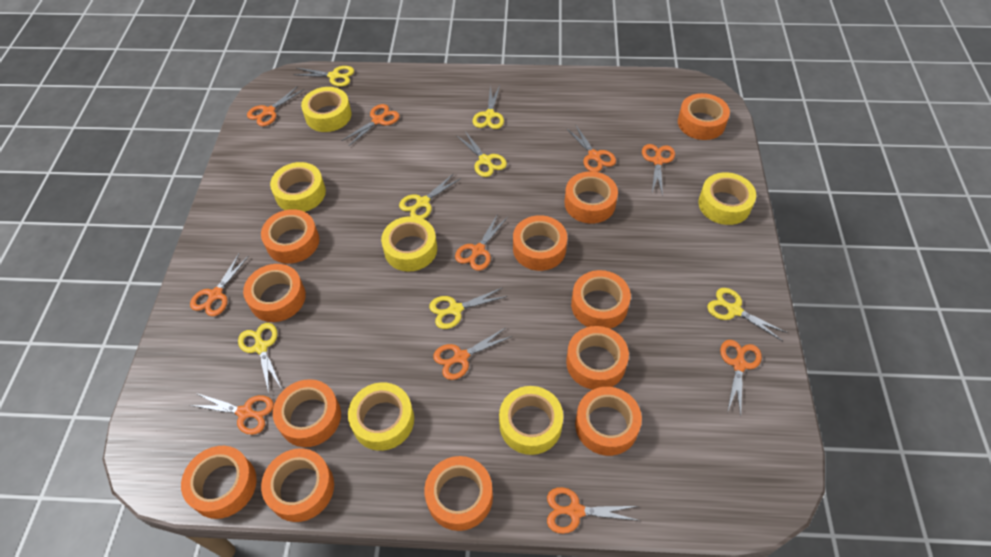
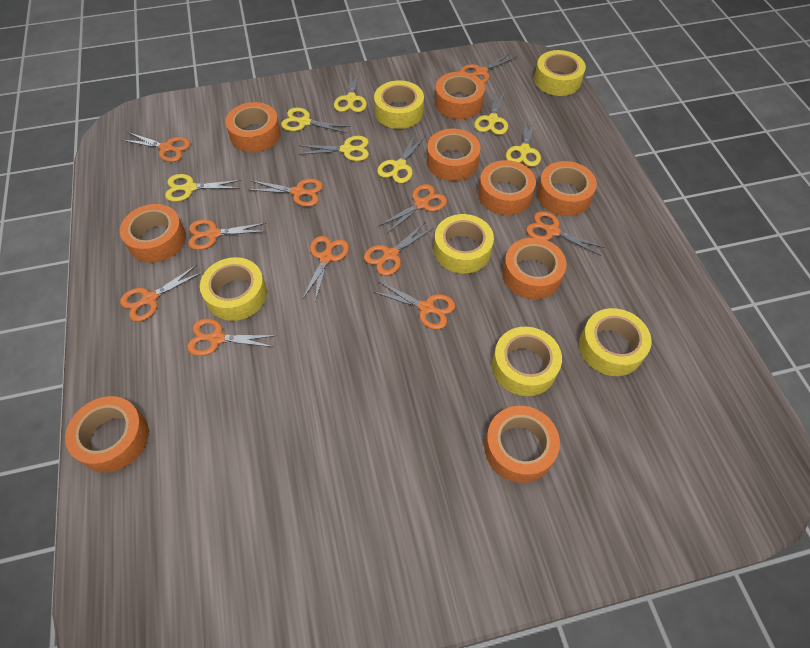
orange scissors: 10 -> 11
orange tape: 12 -> 9

